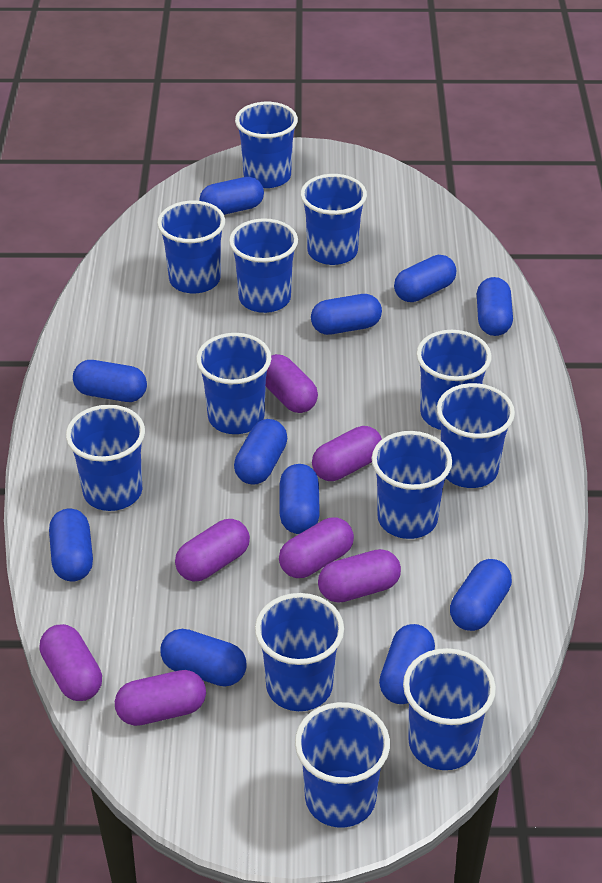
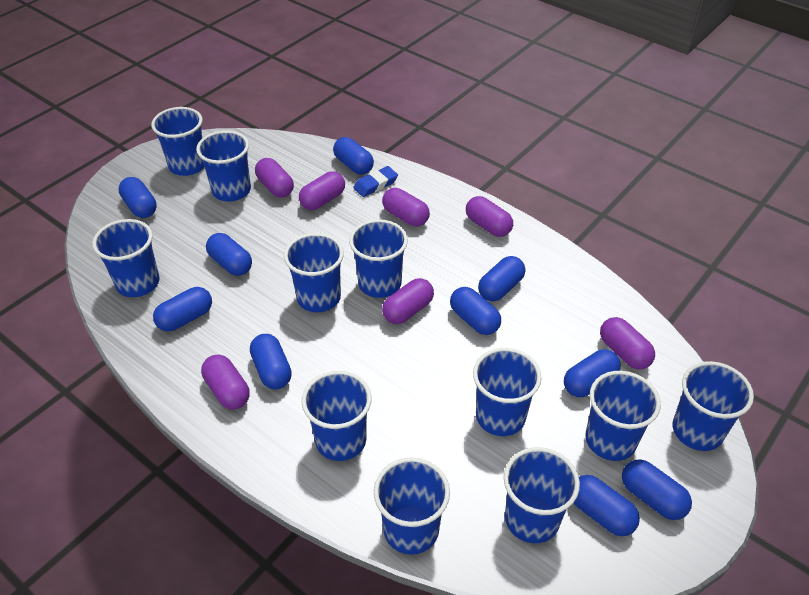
blue capsule: 11 -> 10
blue cup: 12 -> 11
blue eraser: 0 -> 1

